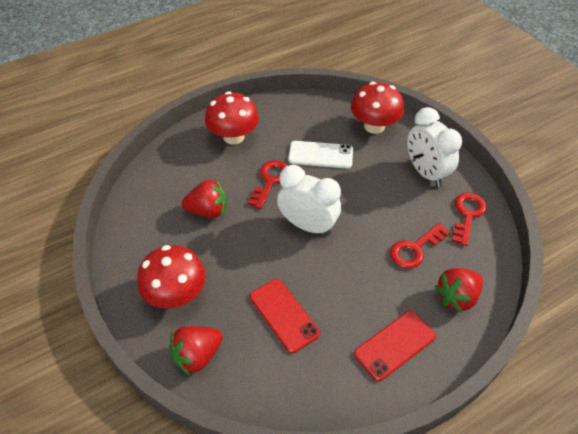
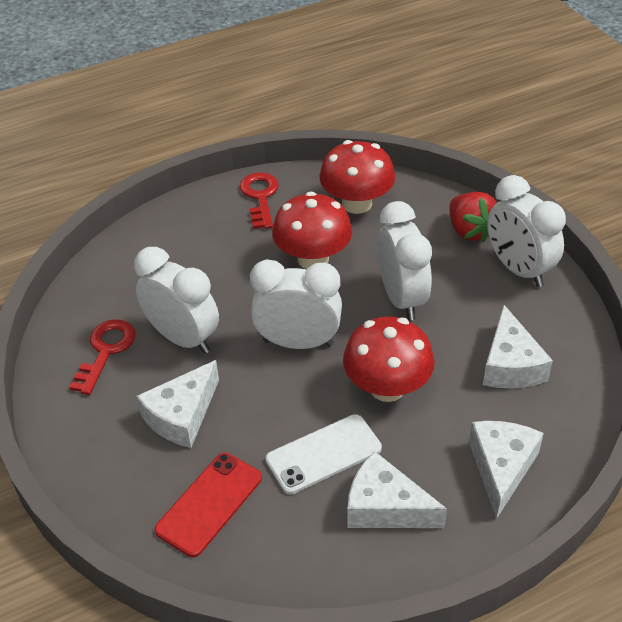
red key: 3 -> 2
red phone: 2 -> 1
red strawberry: 3 -> 1
white cheese: 0 -> 4
white clock: 2 -> 4

